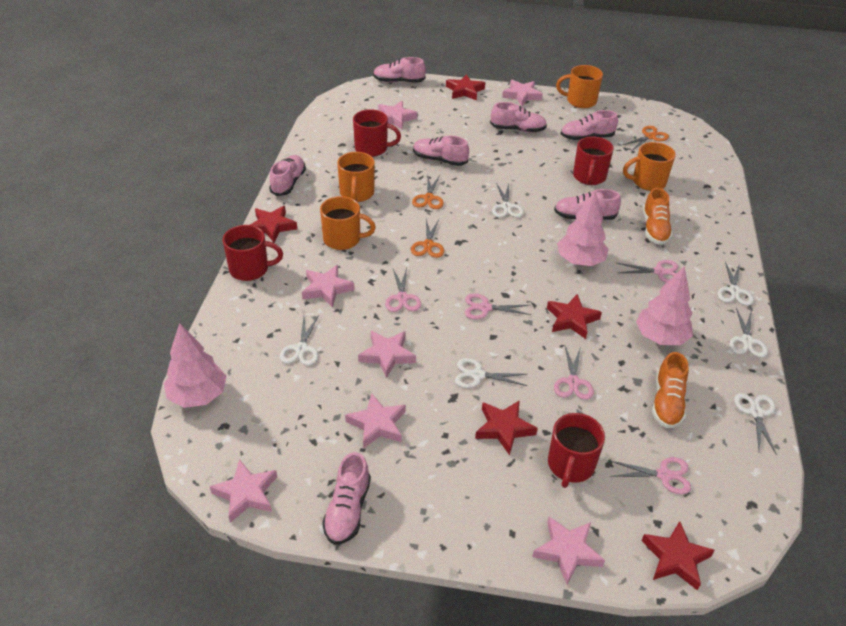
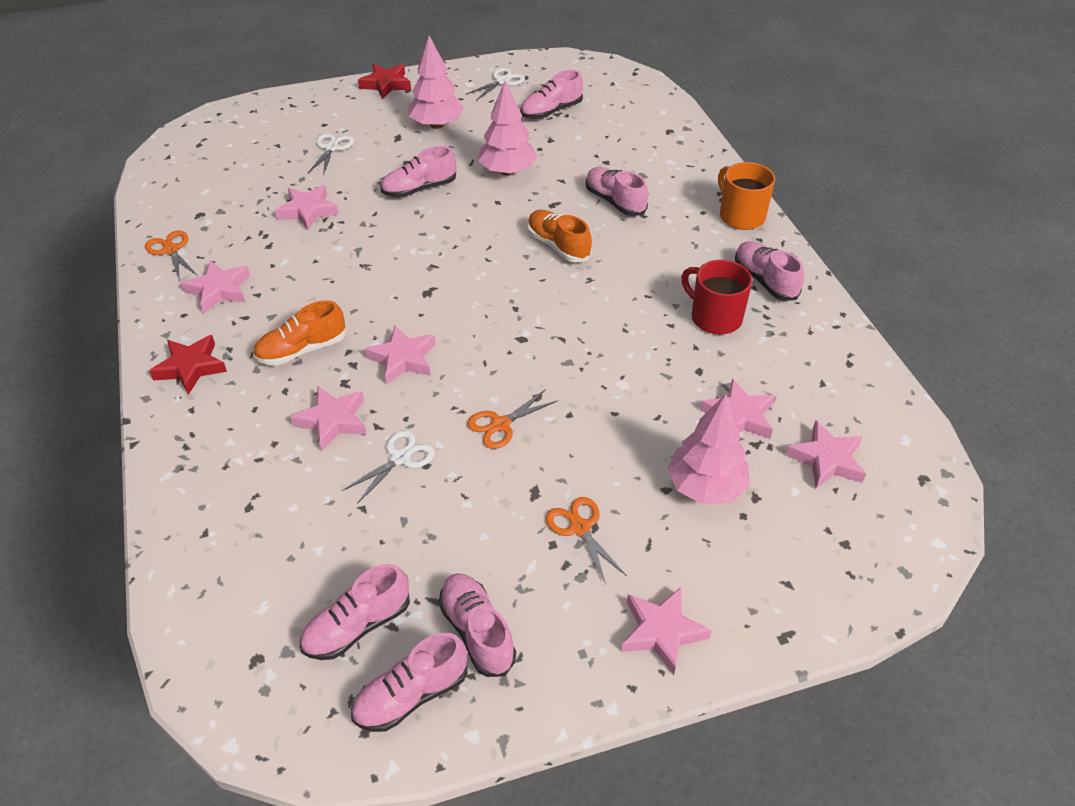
orange mug: 4 -> 1
pink scissors: 5 -> 0
red mug: 4 -> 1
red star: 5 -> 2
white scissors: 6 -> 3

